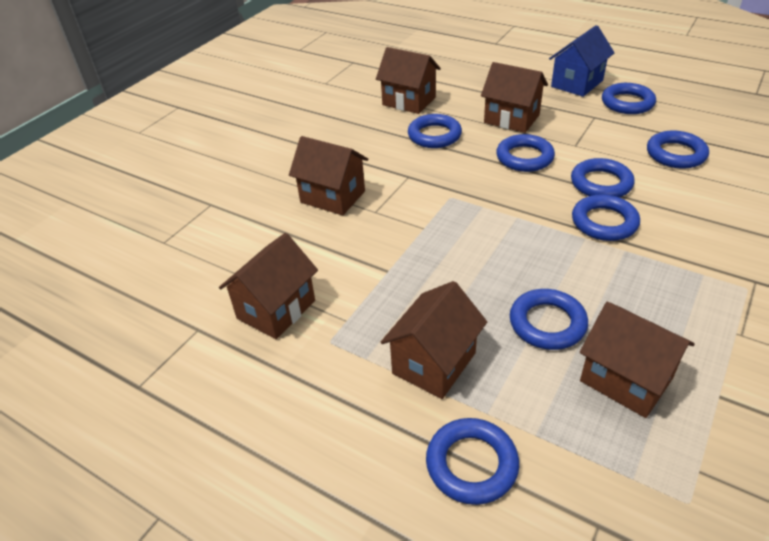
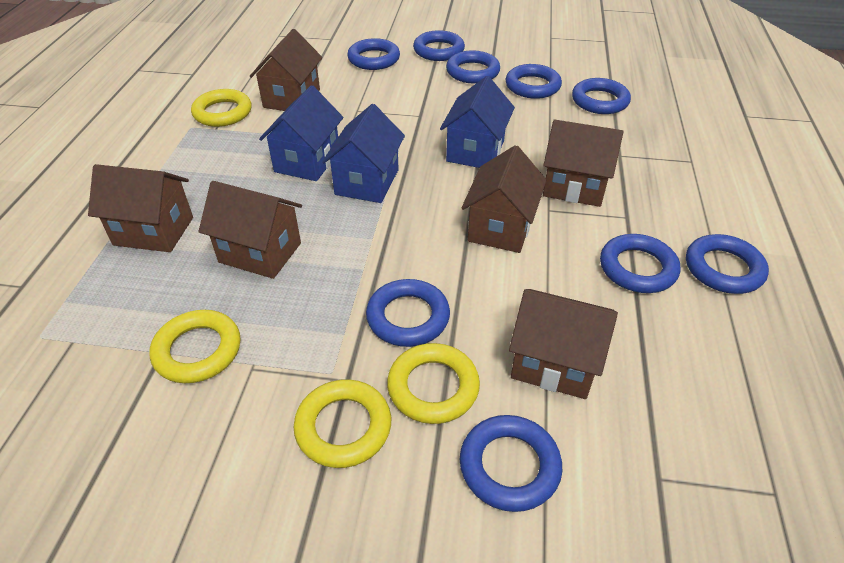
blue house: 1 -> 3
blue ring: 8 -> 9
yellow ring: 0 -> 4

